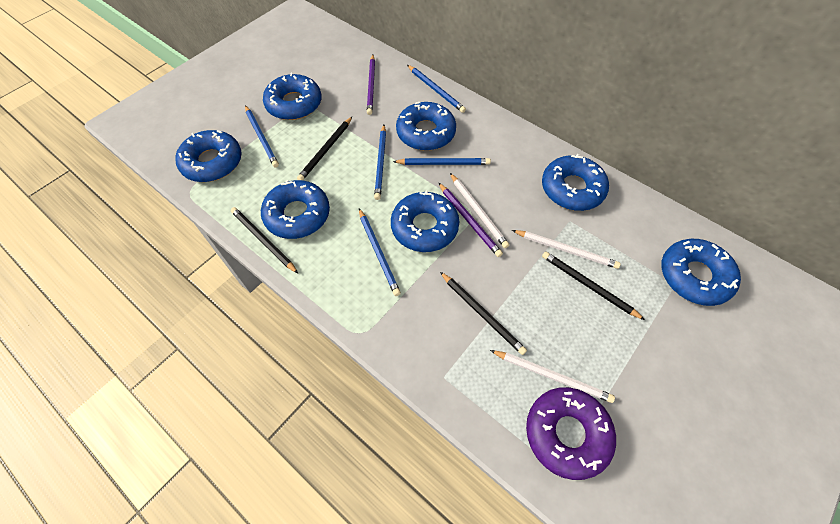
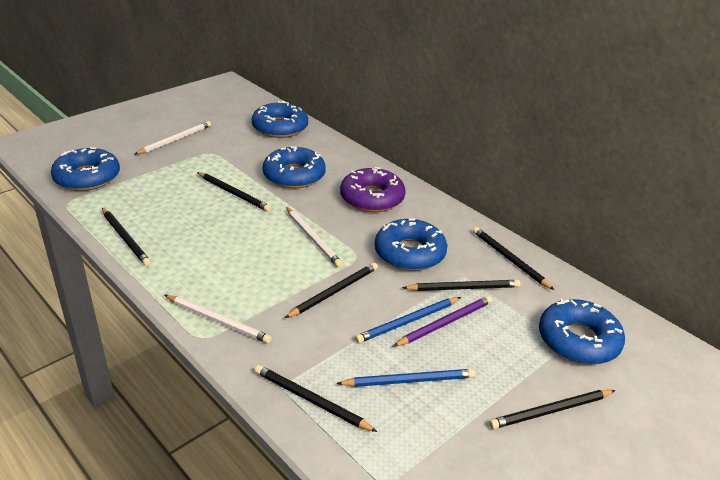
black pencil: 4 -> 7
blue donut: 7 -> 5
blue pencil: 5 -> 2
purple pencil: 2 -> 1

